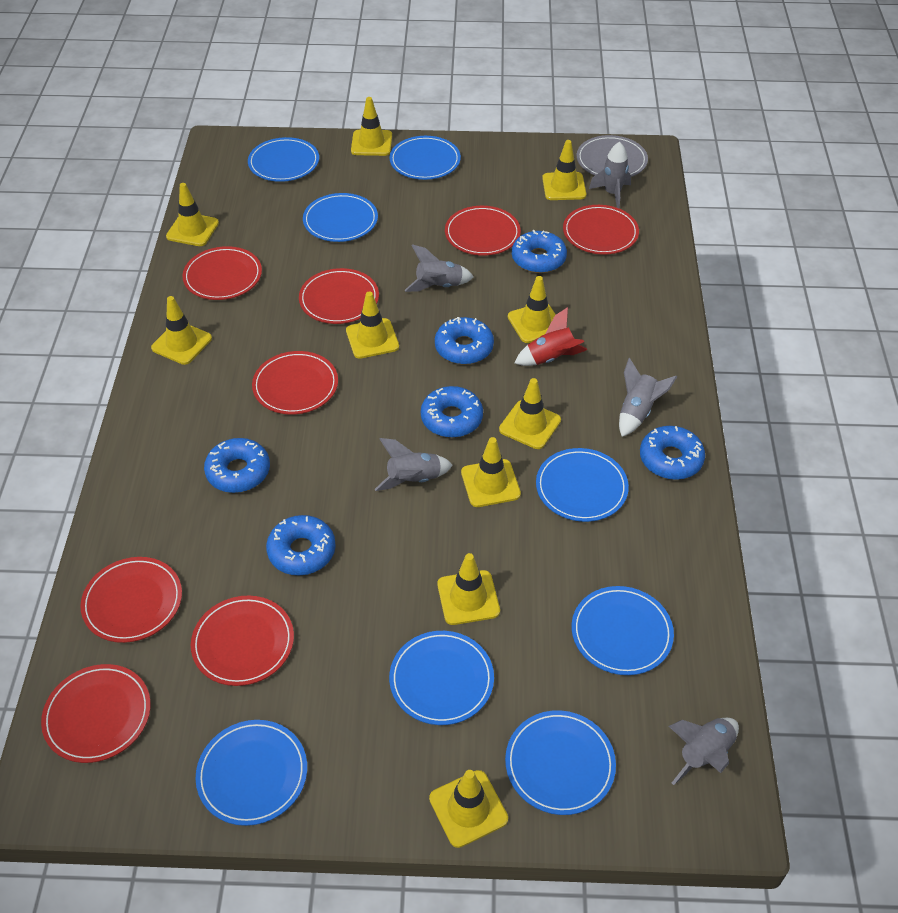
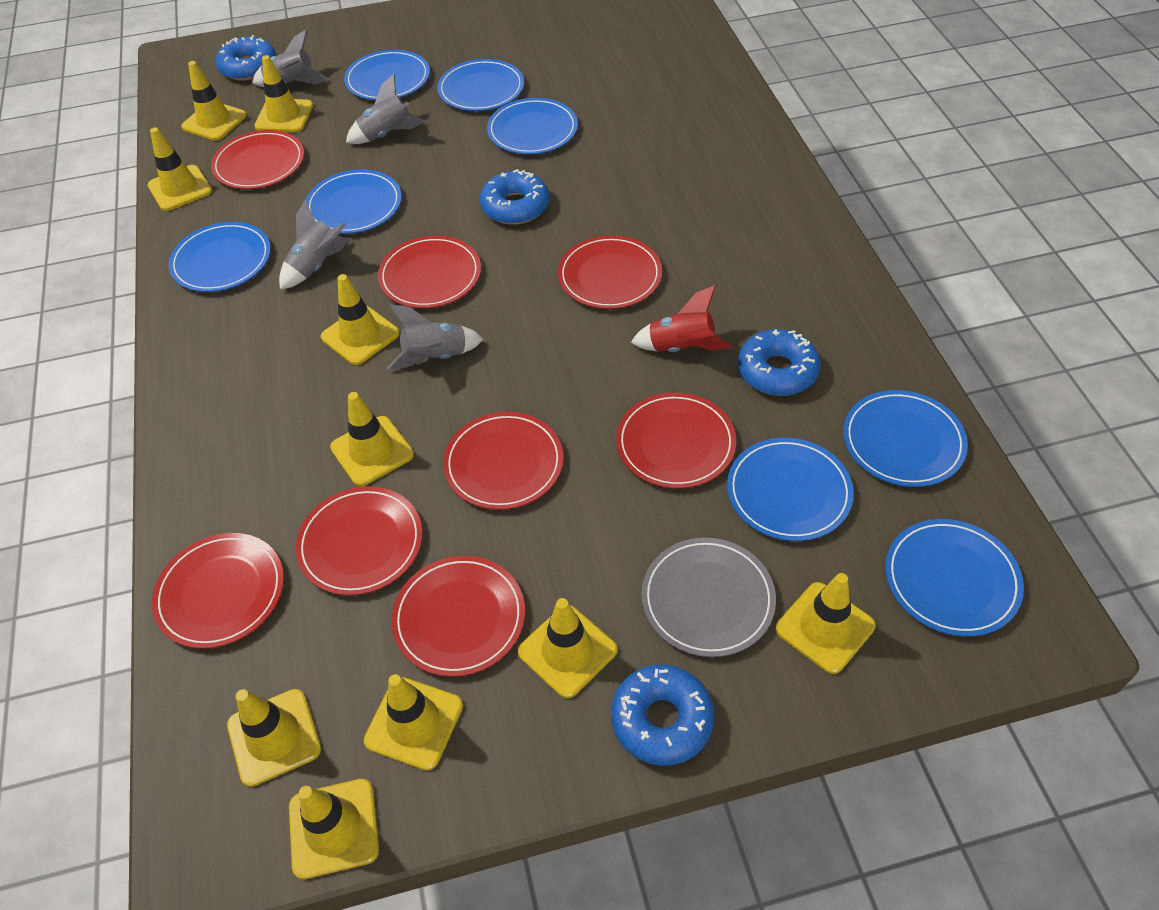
blue donut: 6 -> 4
grey rocket: 5 -> 4

